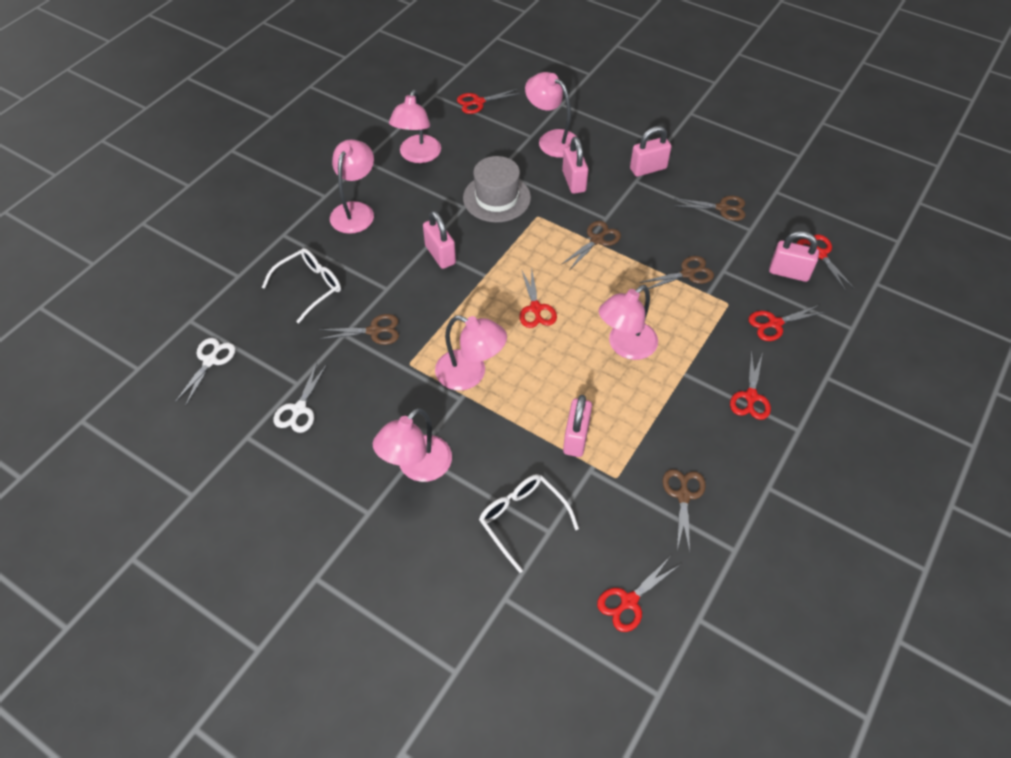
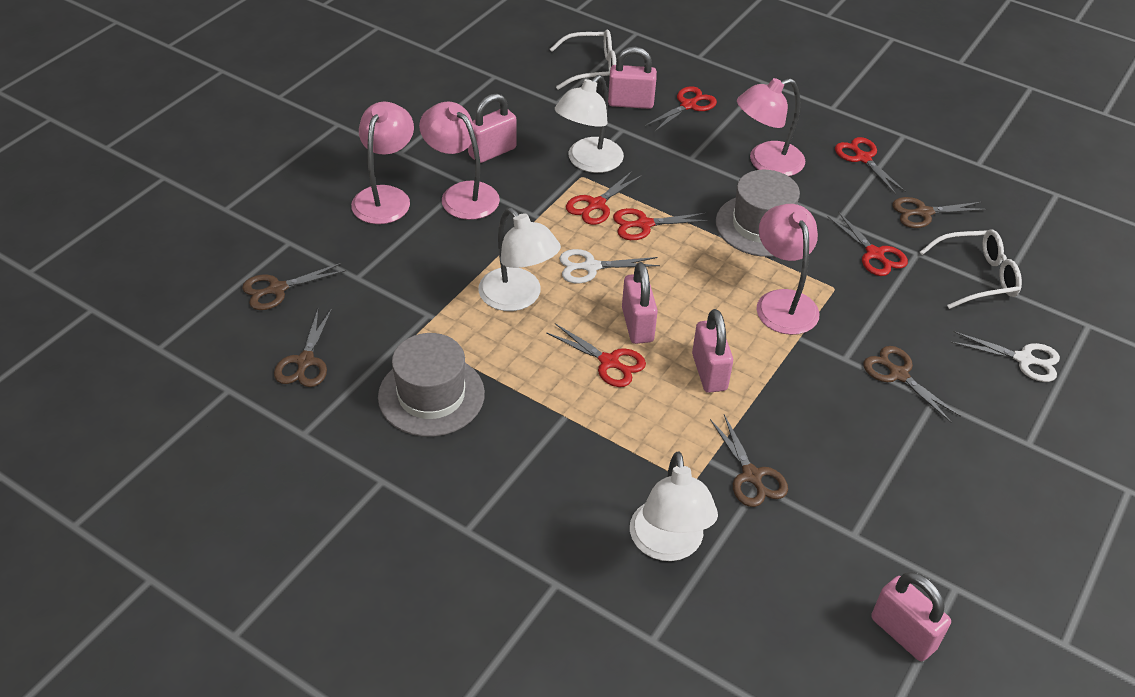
grey hat: 1 -> 2
pink lamp: 6 -> 4
white lamp: 0 -> 3

